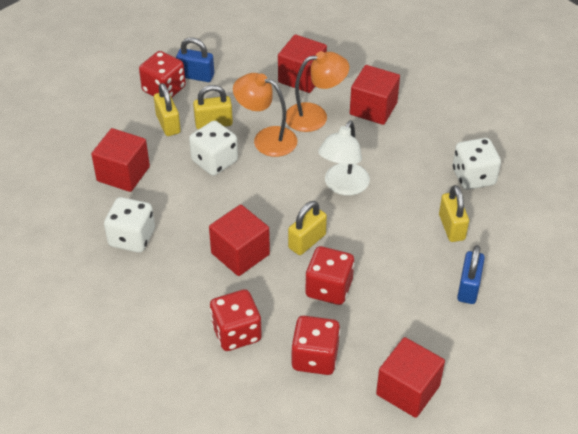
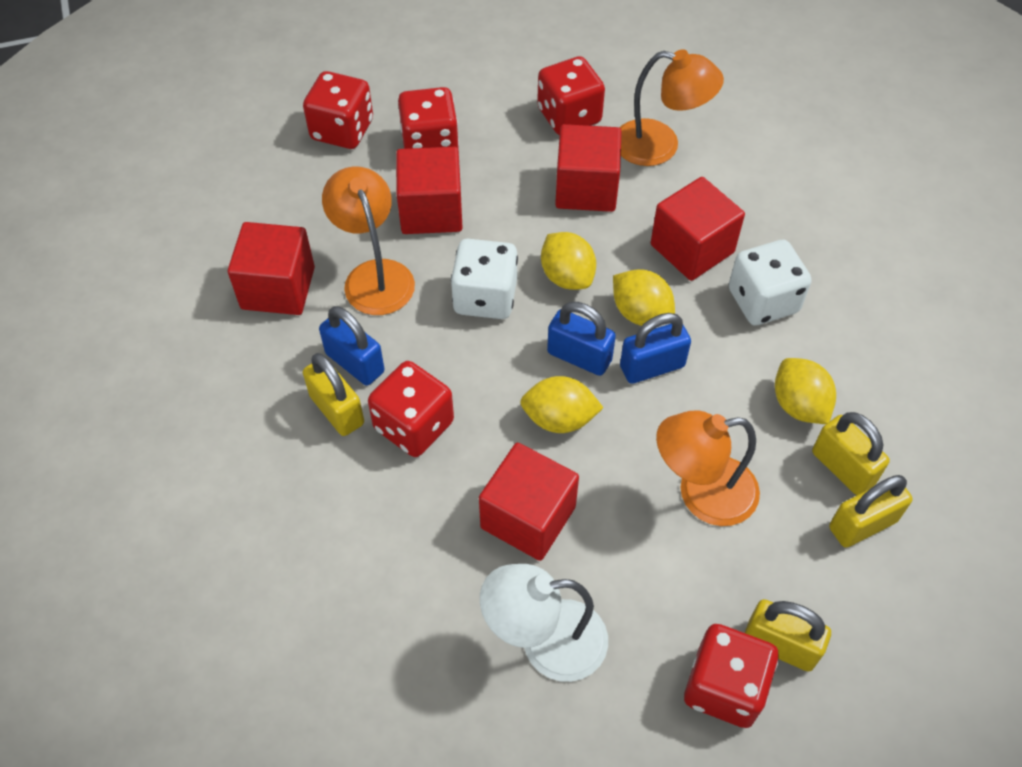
blue padlock: 2 -> 3
orange lamp: 2 -> 3
red dice: 4 -> 5
white dice: 3 -> 2
yellow lemon: 0 -> 4

